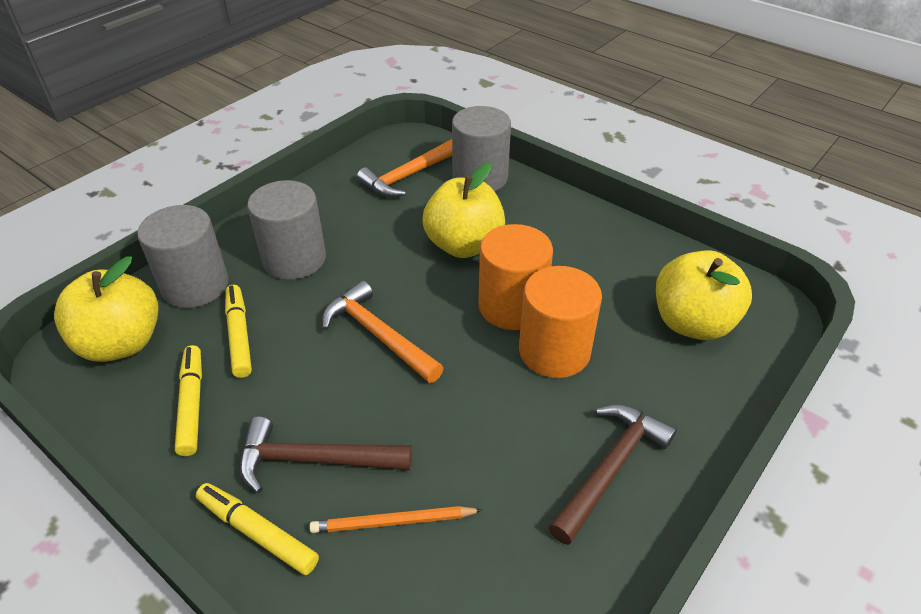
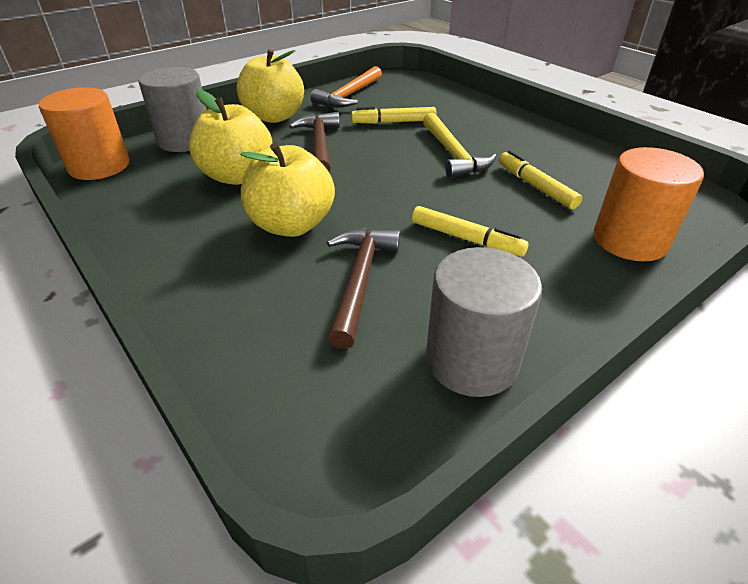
grey cylinder: 3 -> 2
orange hammer: 2 -> 1
orange pencil: 1 -> 0
yellow hammer: 0 -> 1

